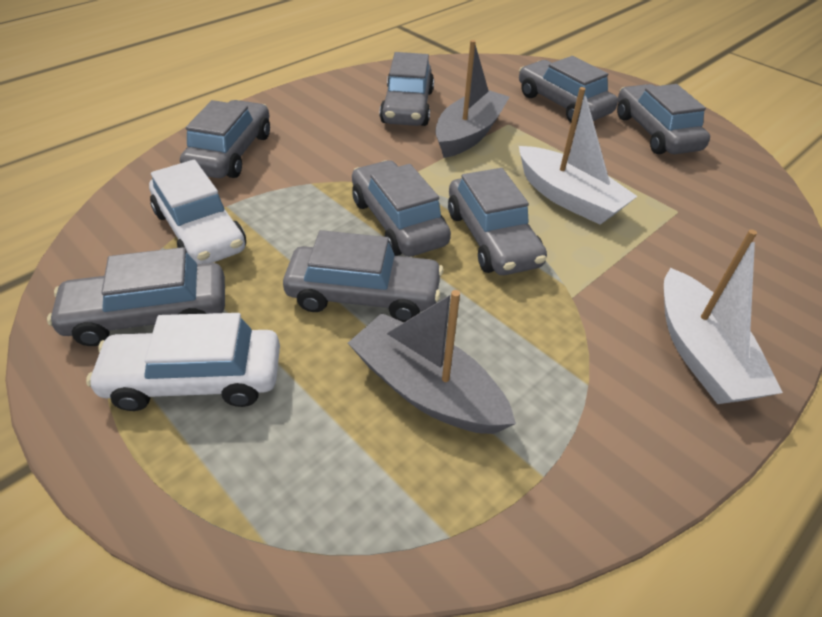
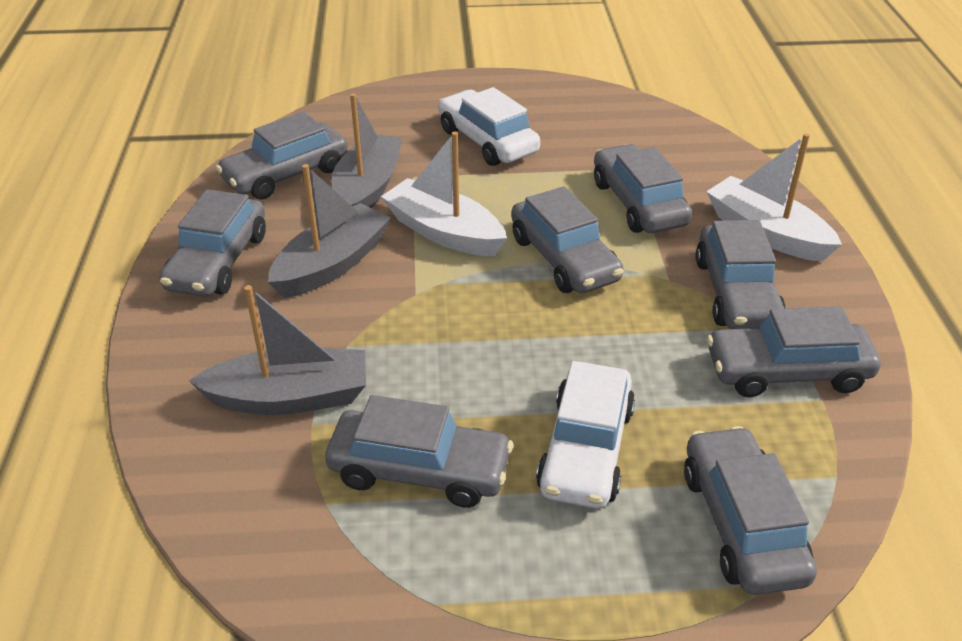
grey boat: 2 -> 3

